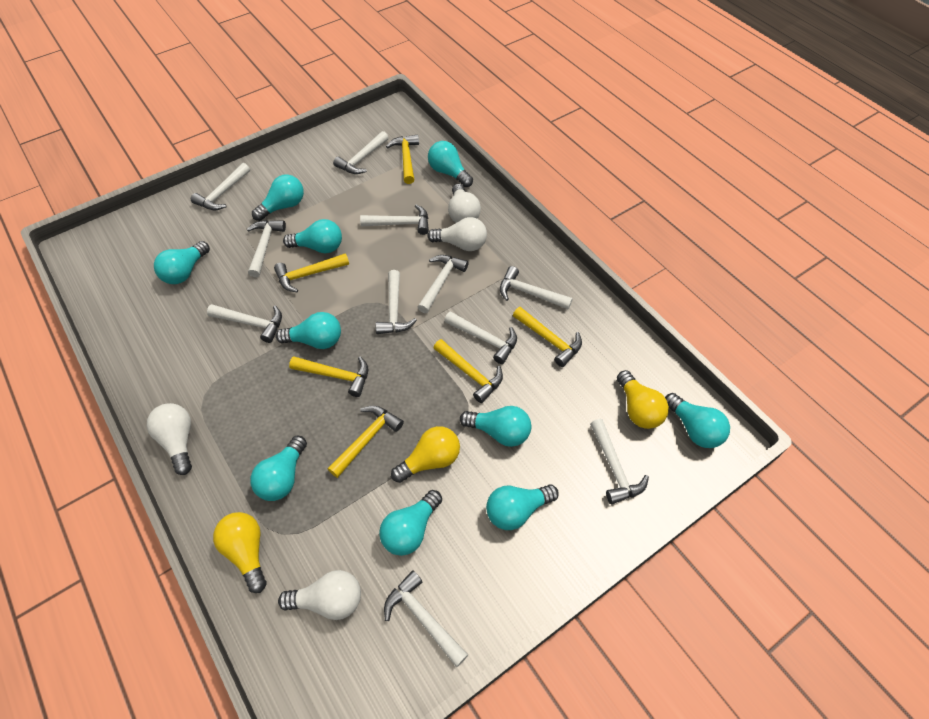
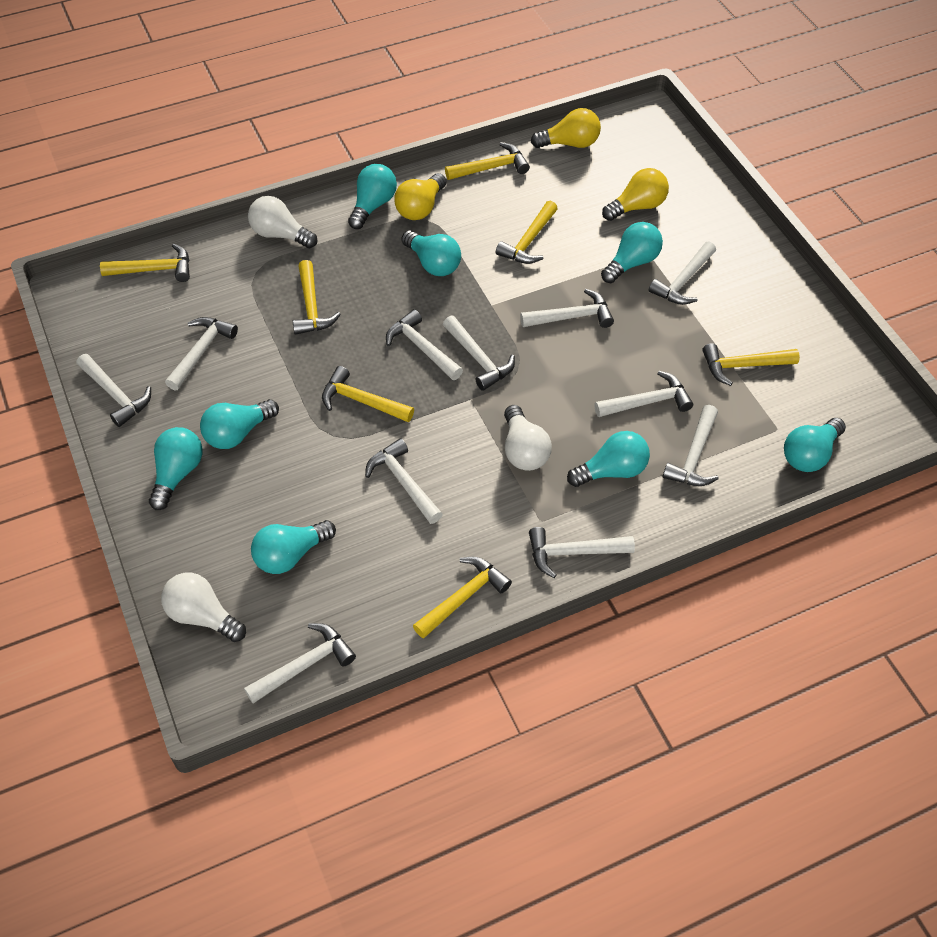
turquoise light bulb: 10 -> 8
white light bulb: 4 -> 3
yellow hammer: 6 -> 7

